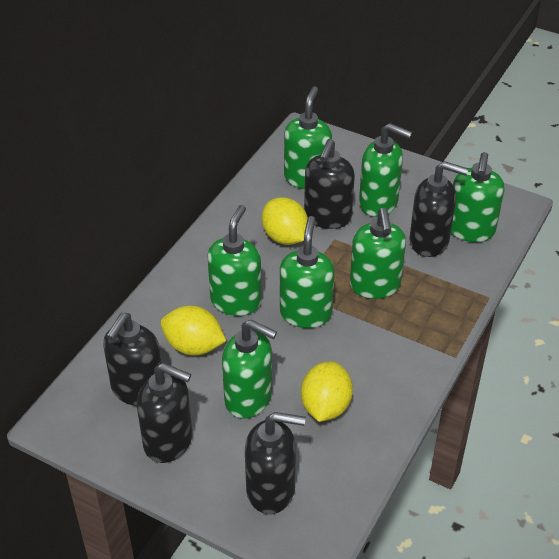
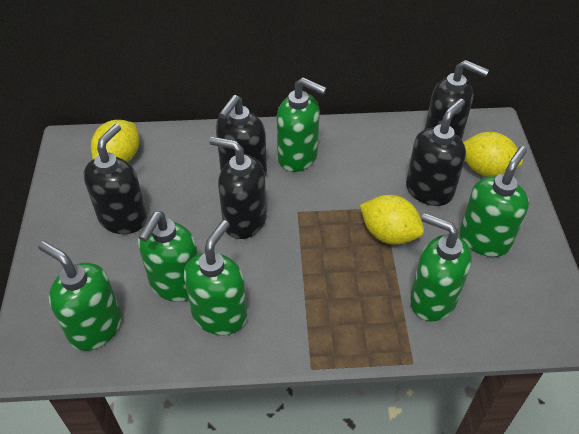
green soap dispenser: 7 -> 6

